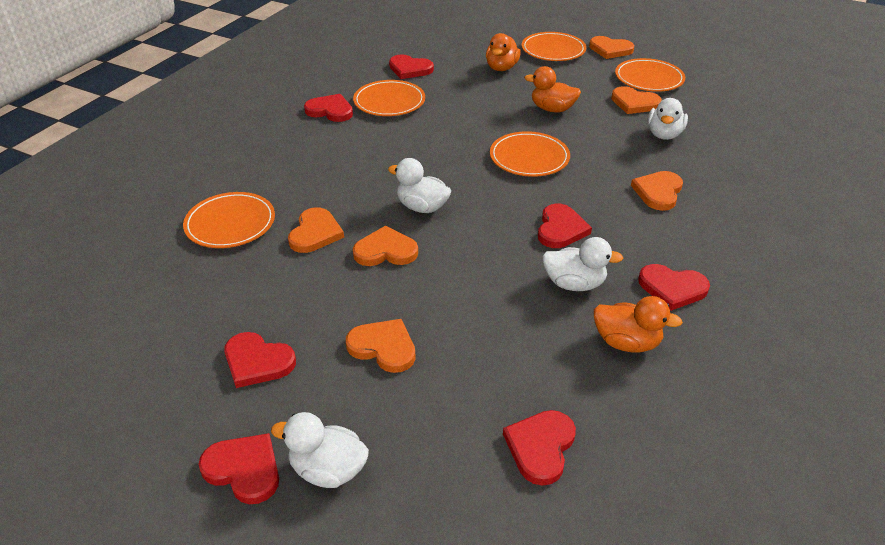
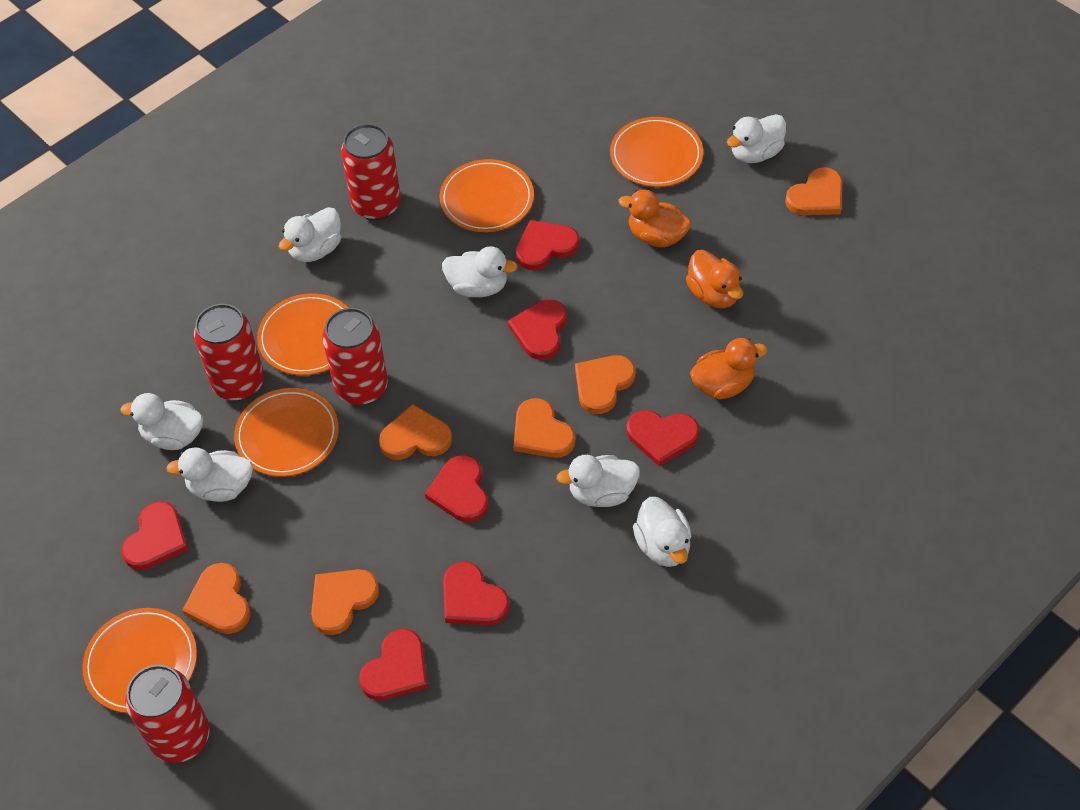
red can: 0 -> 4
white duck: 4 -> 7

